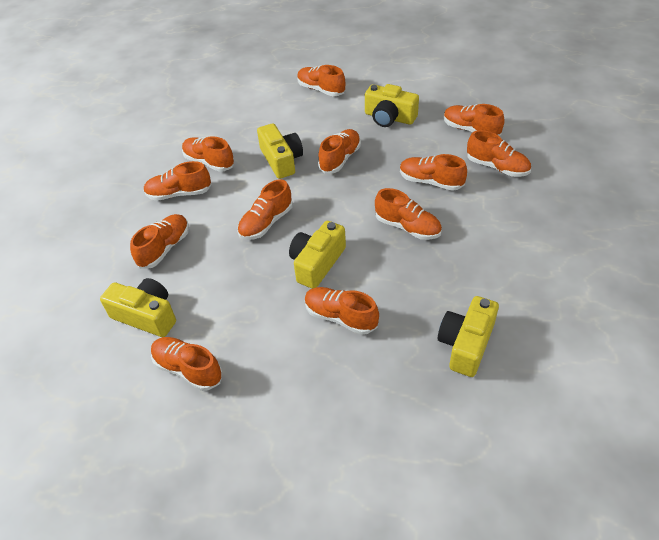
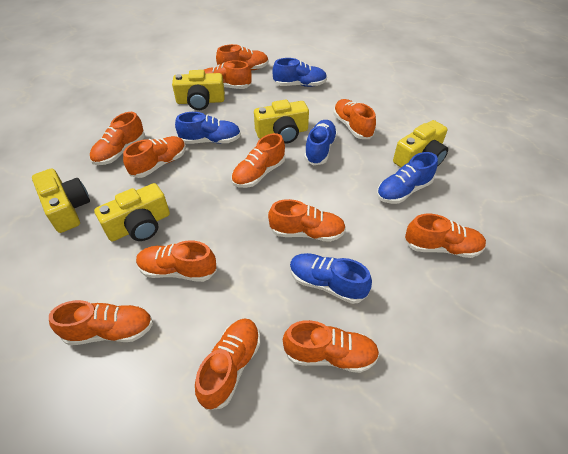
blue shoe: 0 -> 5

